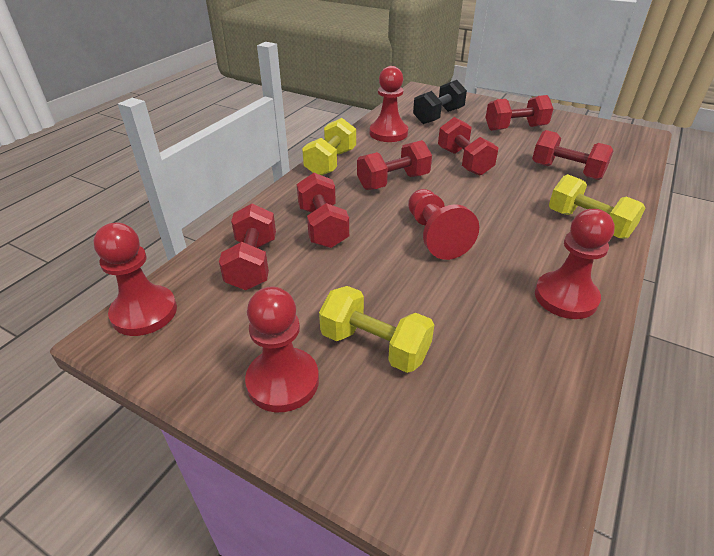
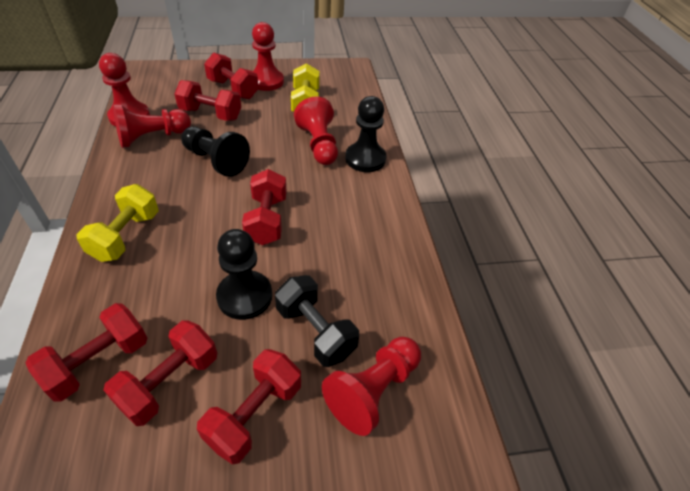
black pawn: 0 -> 3
yellow dumbbell: 3 -> 2

